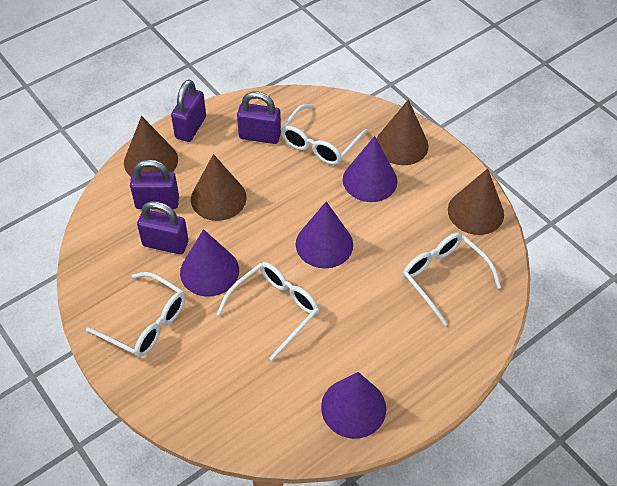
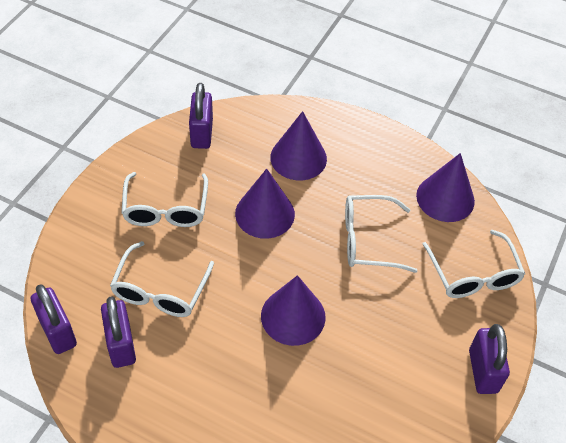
brown cone: 4 -> 0

